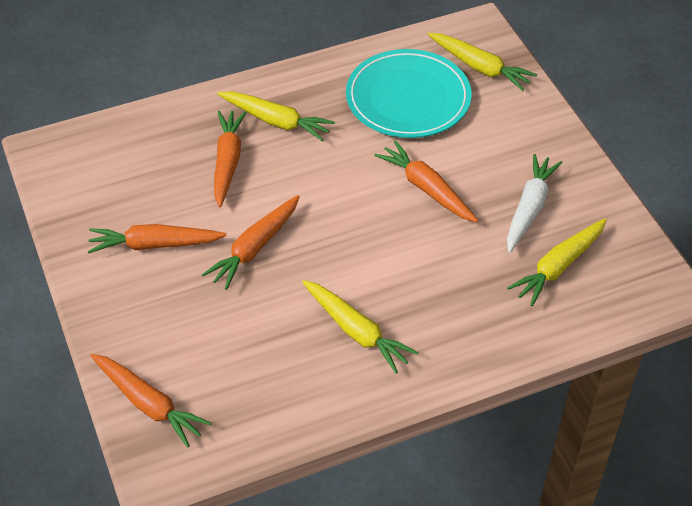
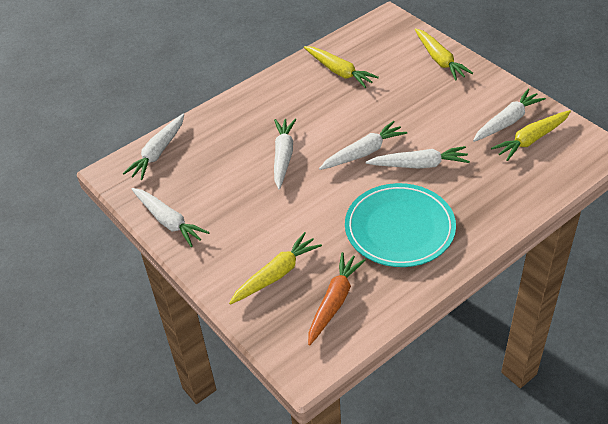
orange carrot: 5 -> 1
white carrot: 1 -> 6

